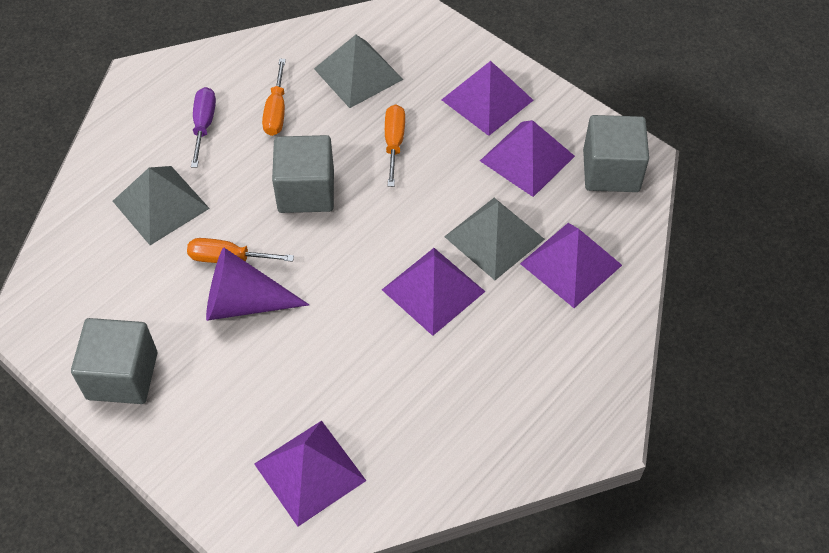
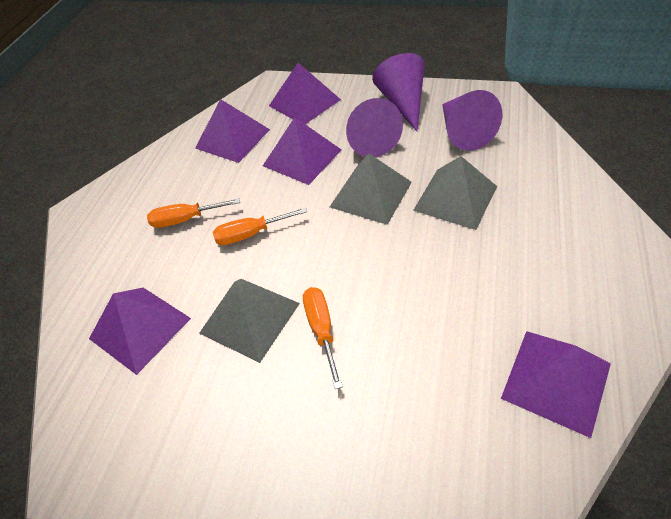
grey cube: 3 -> 0
purple cone: 1 -> 3
purple screwdriver: 1 -> 0

